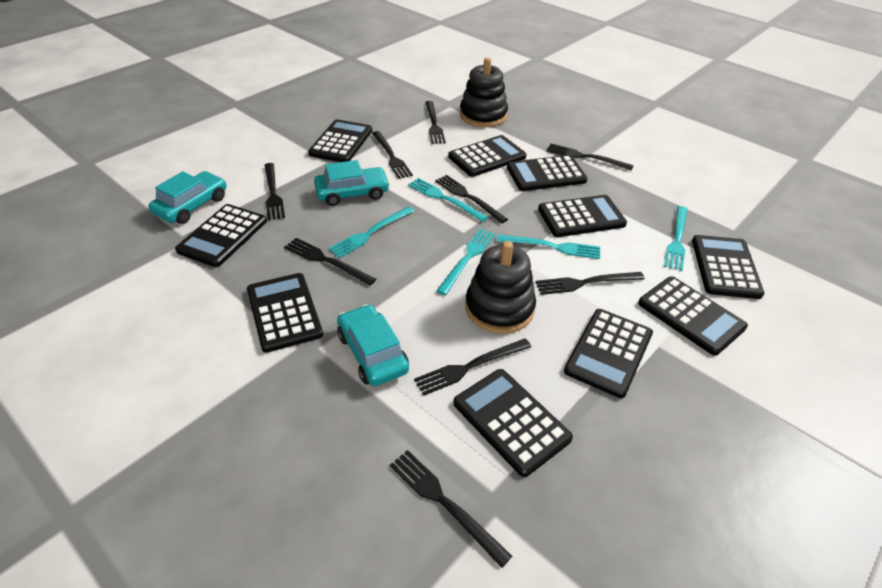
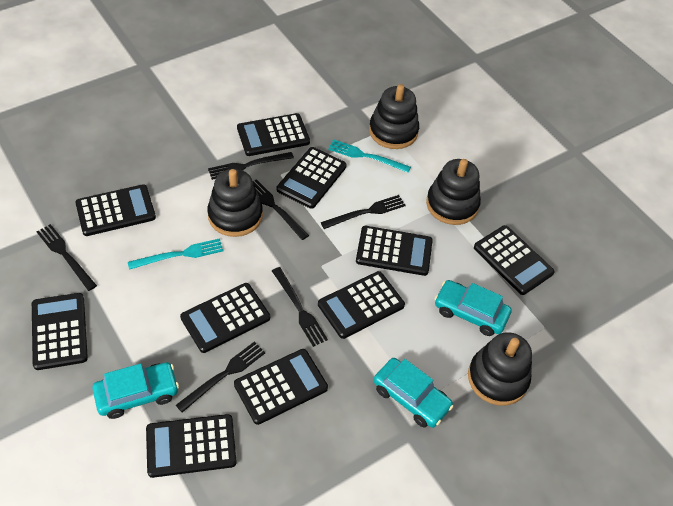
black fork: 9 -> 6
black stacking toy: 2 -> 4
turquoise fork: 5 -> 2

